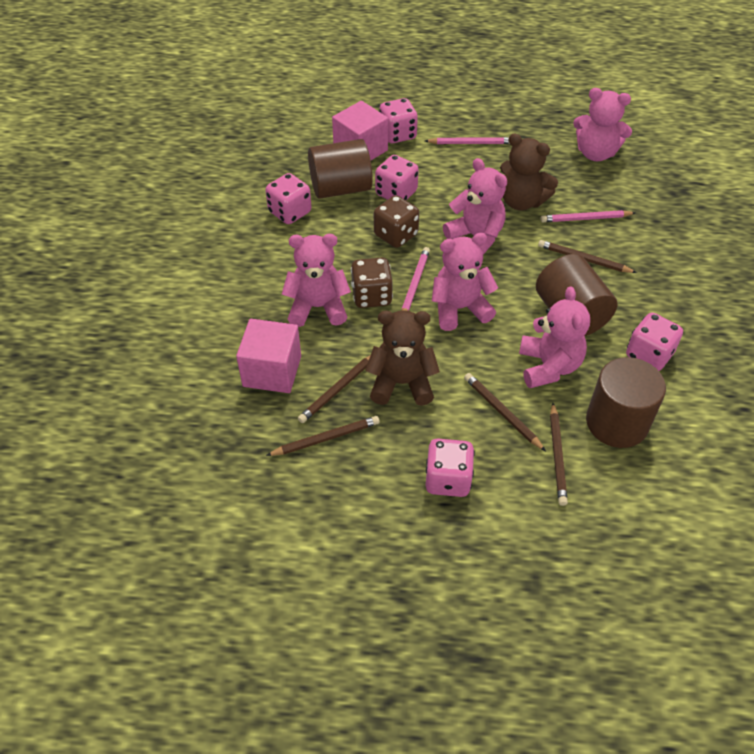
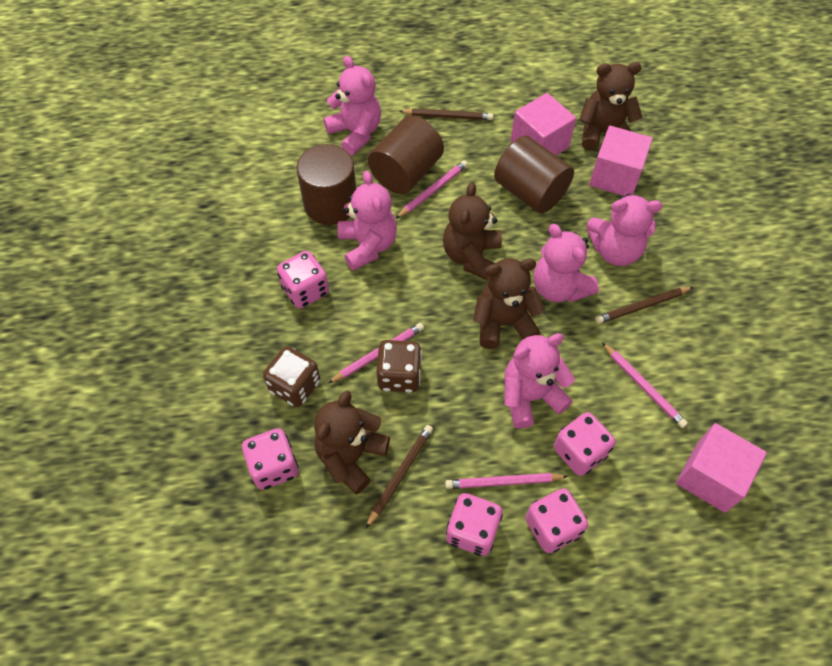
brown pencil: 5 -> 3
brown teddy bear: 2 -> 4
pink cube: 2 -> 3
pink pencil: 3 -> 4

